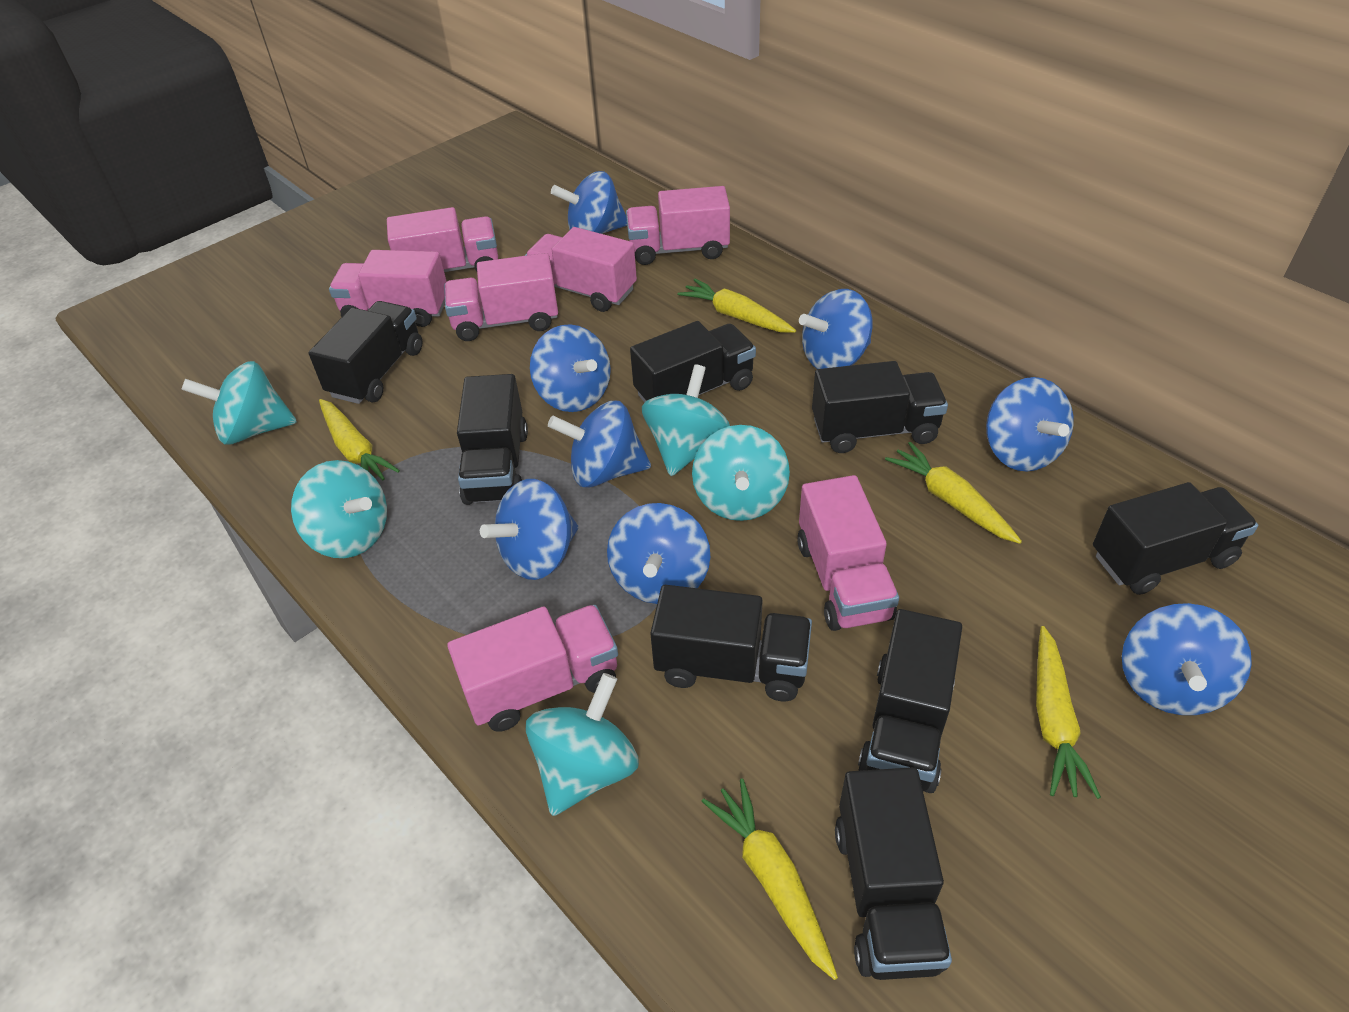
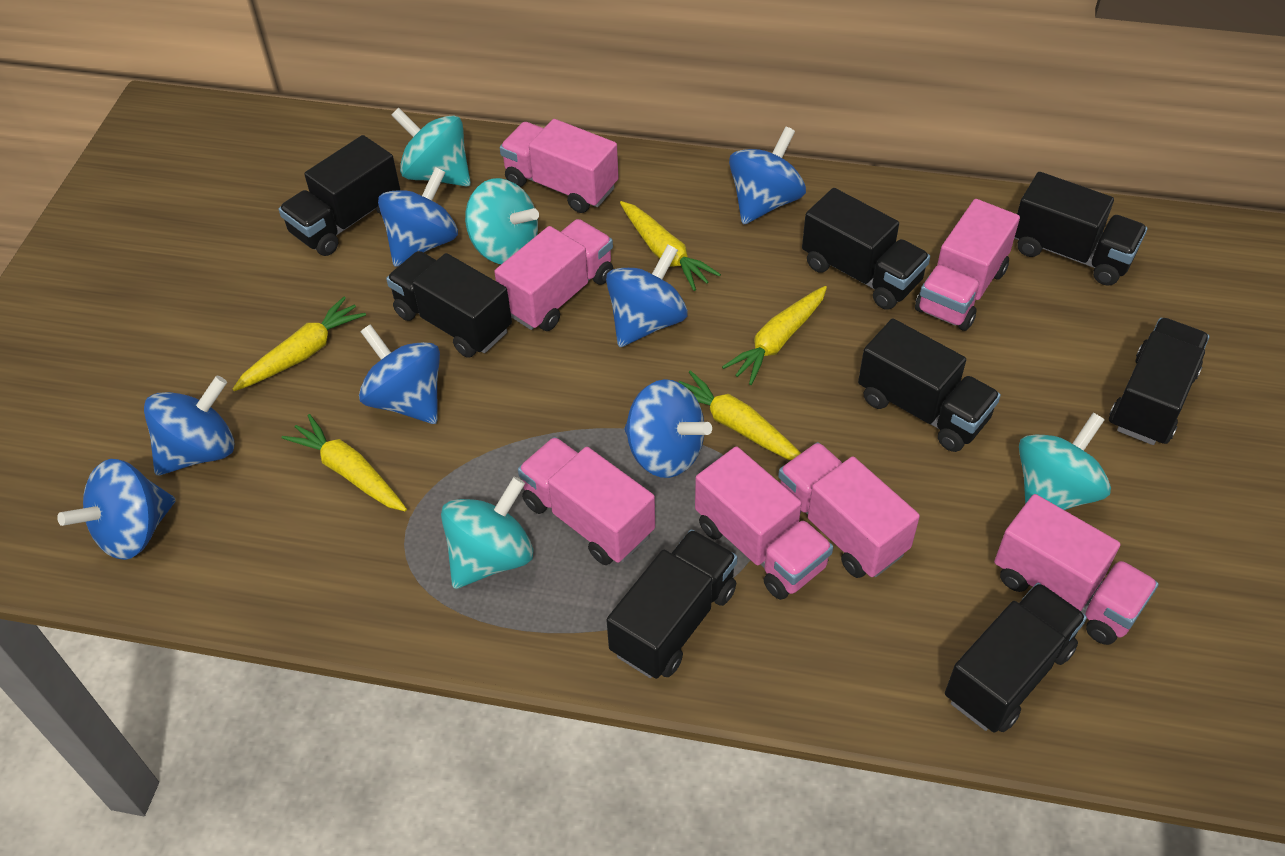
blue spinning top: 8 -> 7
turquoise spinning top: 5 -> 4

